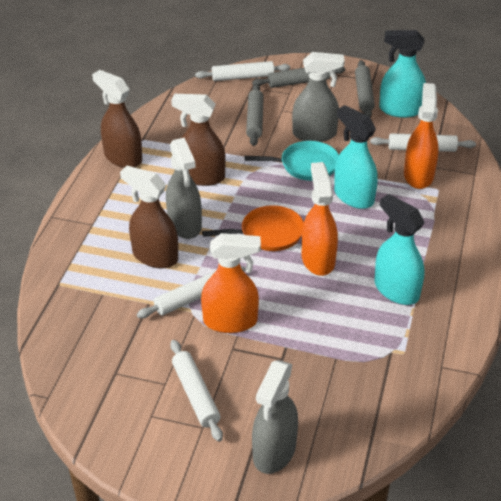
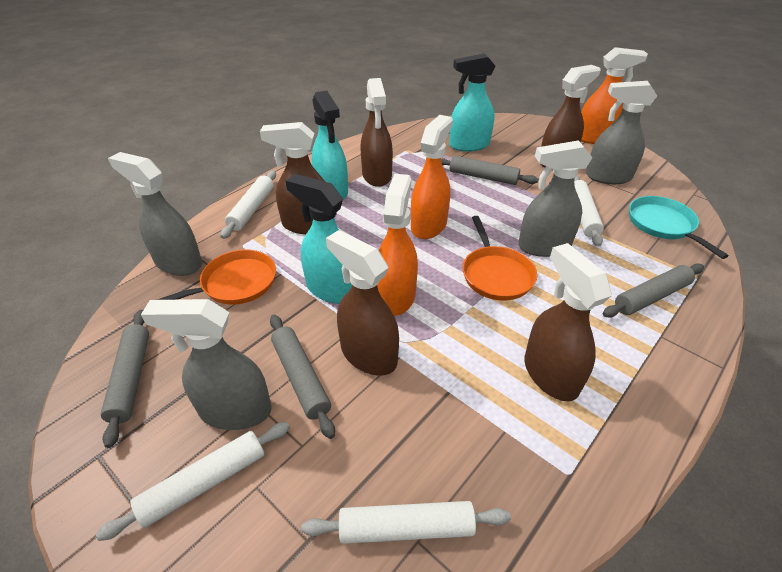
brown spray bottle: 3 -> 5
grey rolling pin: 3 -> 4
grey spray bottle: 3 -> 4
orange pan: 1 -> 2

